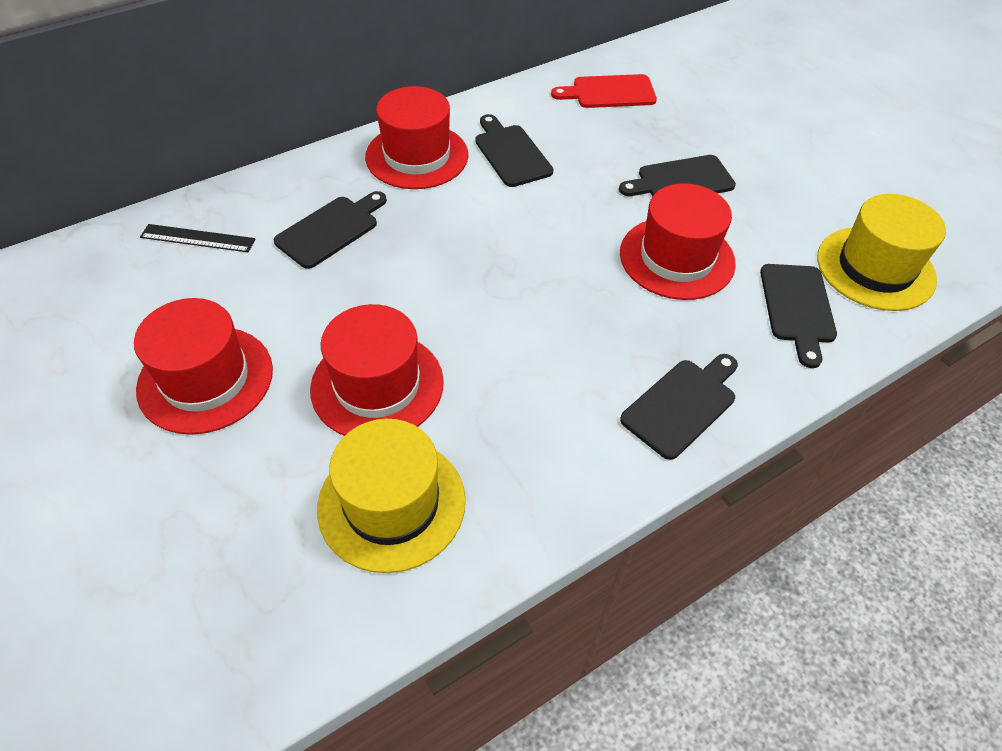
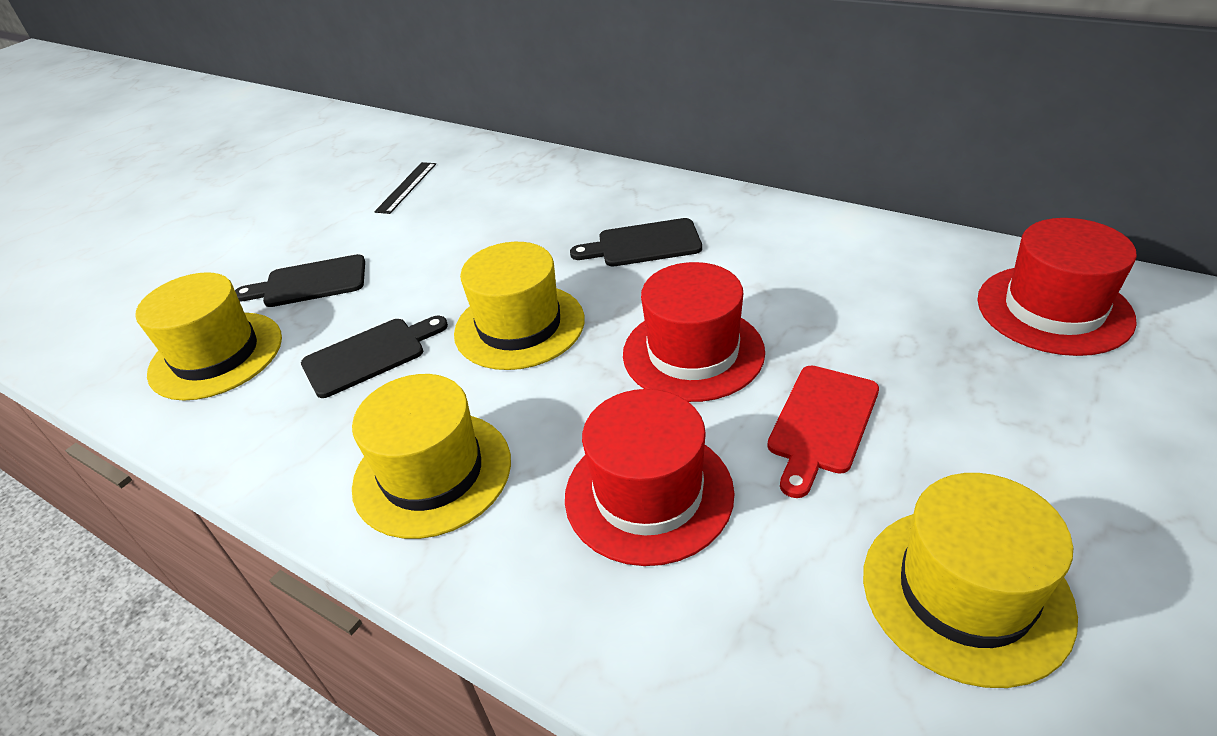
black cutting board: 5 -> 3
red hat: 4 -> 3
yellow hat: 2 -> 4

